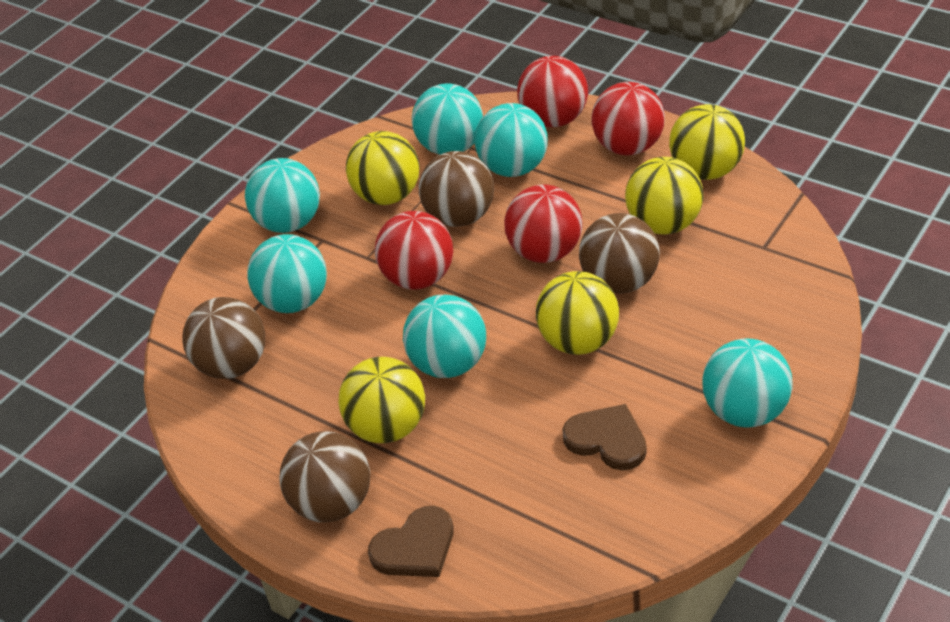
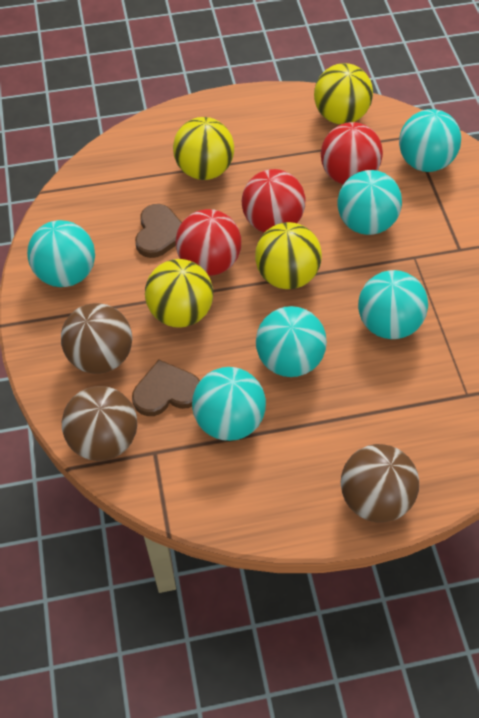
brown ball: 4 -> 3
red ball: 4 -> 3
yellow ball: 5 -> 4

